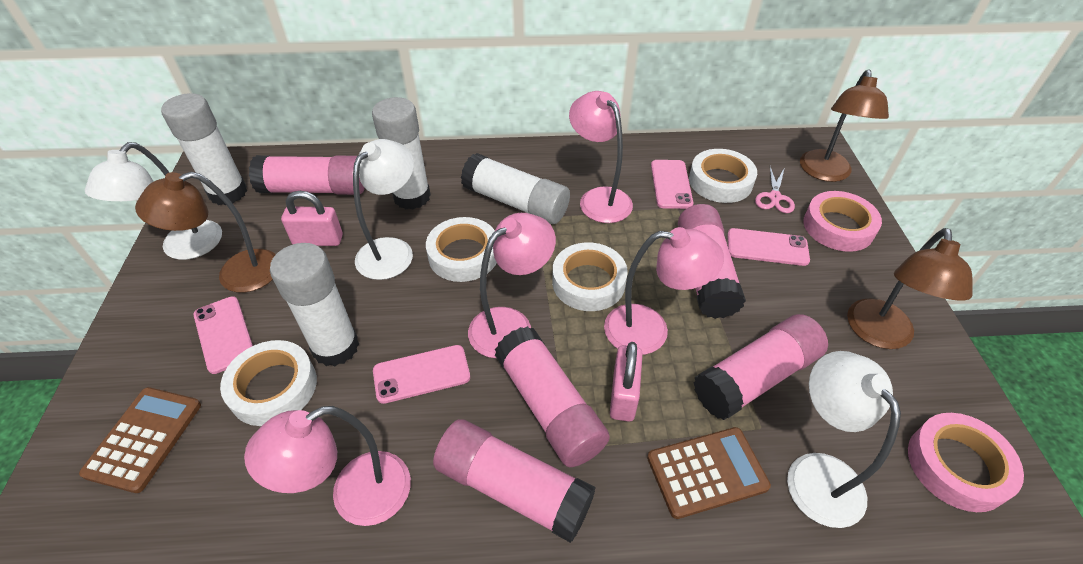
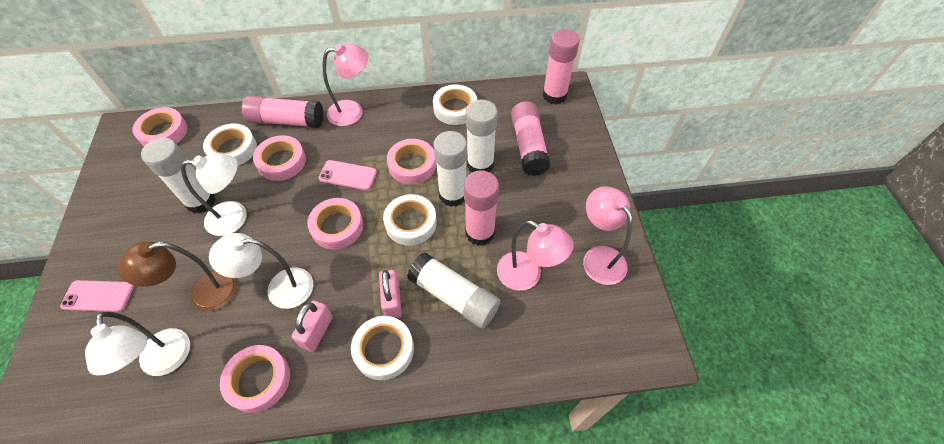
brown calculator: 2 -> 0
brown lamp: 3 -> 1
pink glue stick: 5 -> 4
pink lamp: 4 -> 3
pink phone: 4 -> 2
pink scissors: 1 -> 0
pink tape: 2 -> 5

